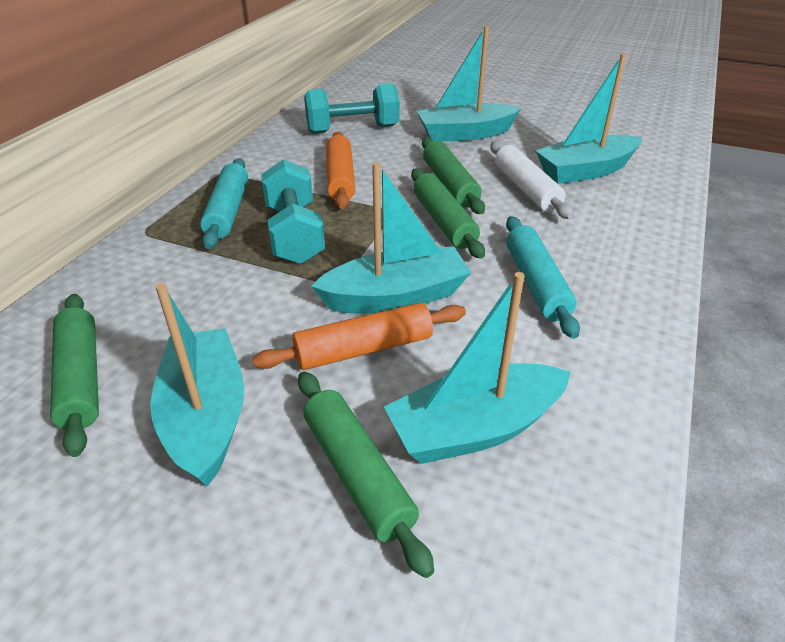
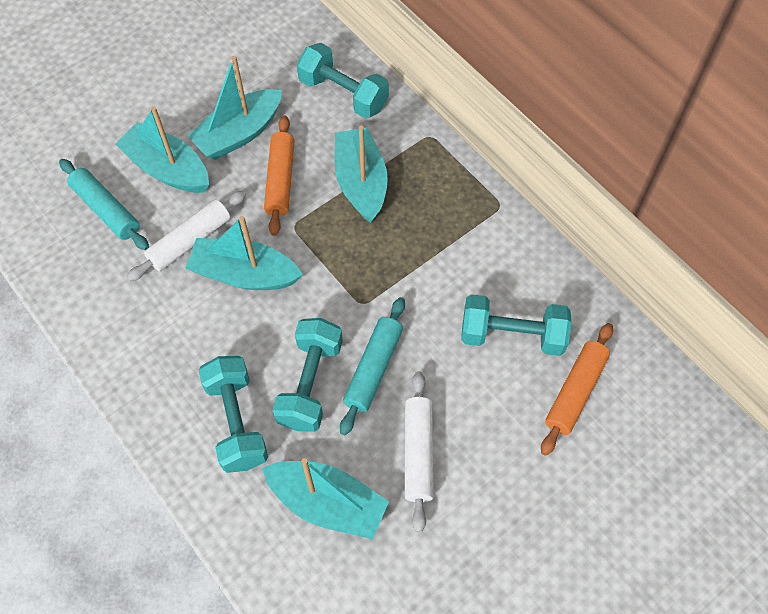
green rolling pin: 4 -> 0
turquoise dumbbell: 2 -> 4
white rolling pin: 1 -> 2

